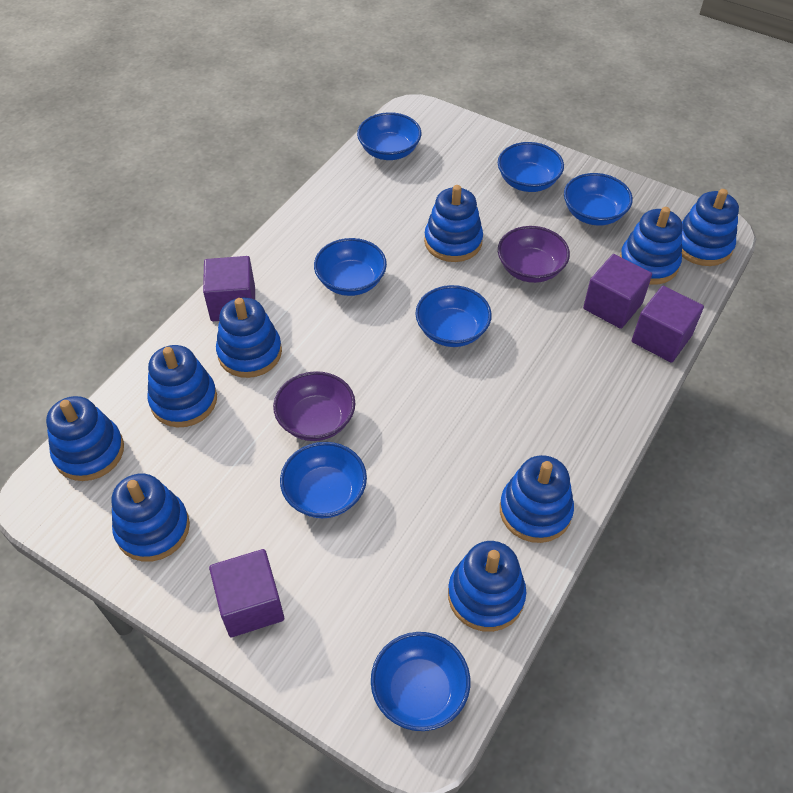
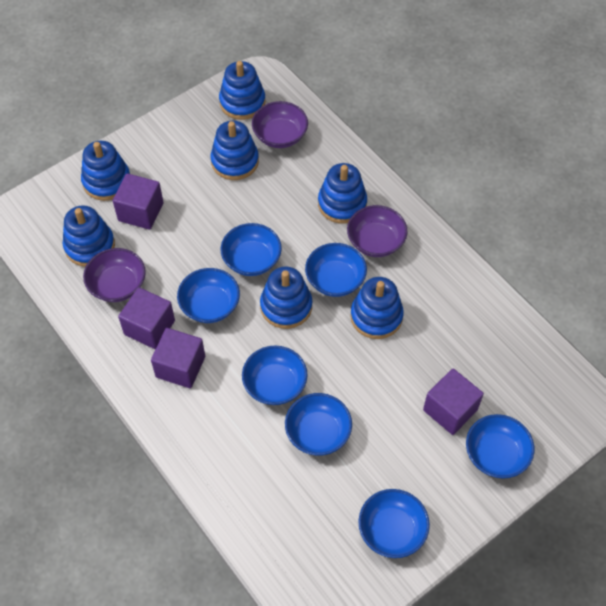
blue stacking toy: 9 -> 7
purple bowl: 2 -> 3

